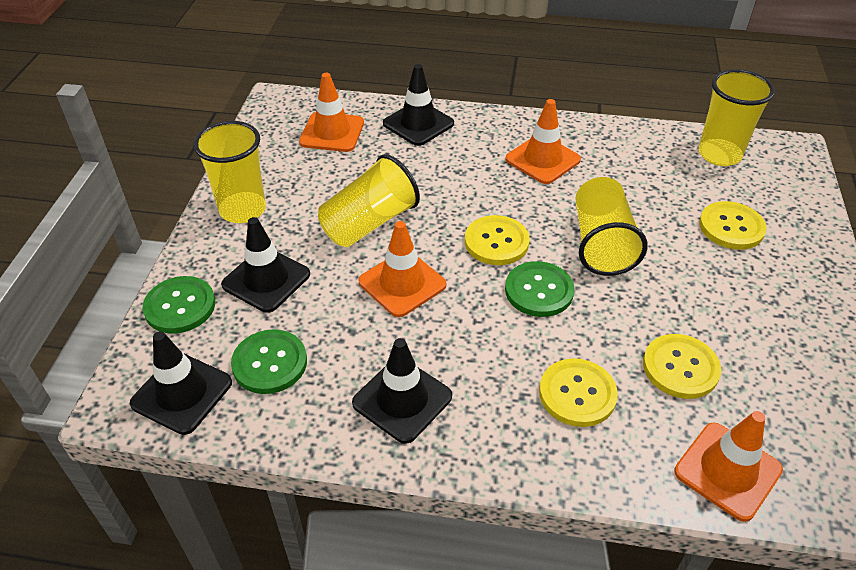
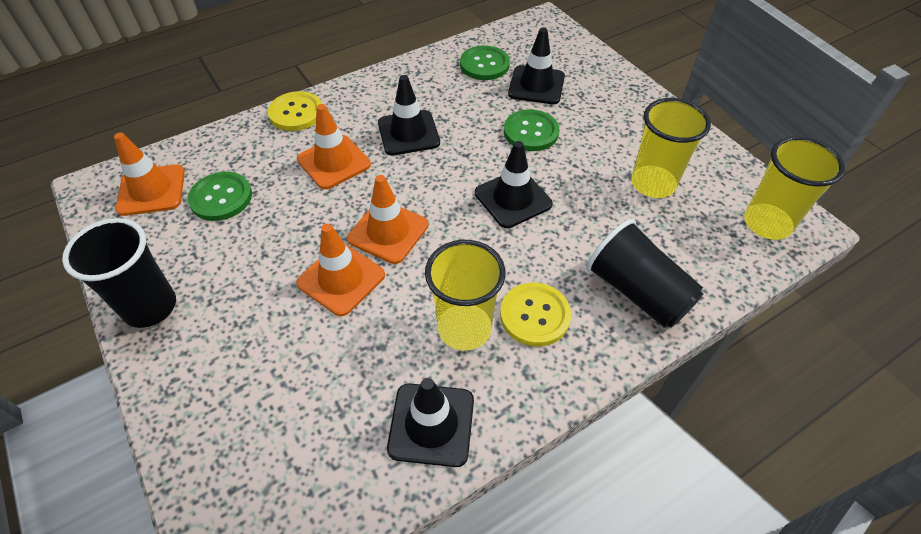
black cup: 0 -> 2
yellow button: 4 -> 2
yellow cup: 4 -> 3

